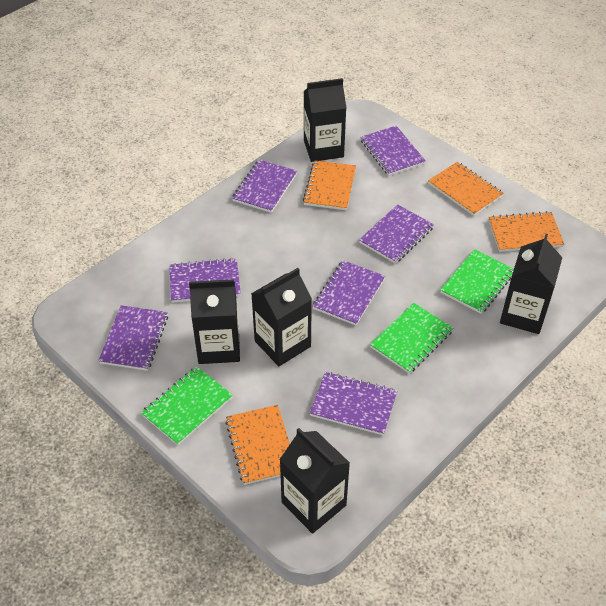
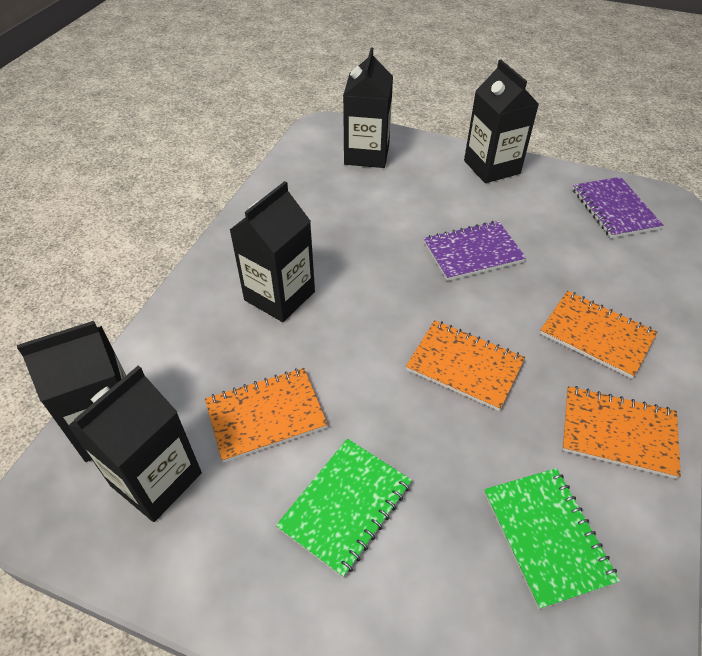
green notebook: 3 -> 2
purple notebook: 7 -> 2

